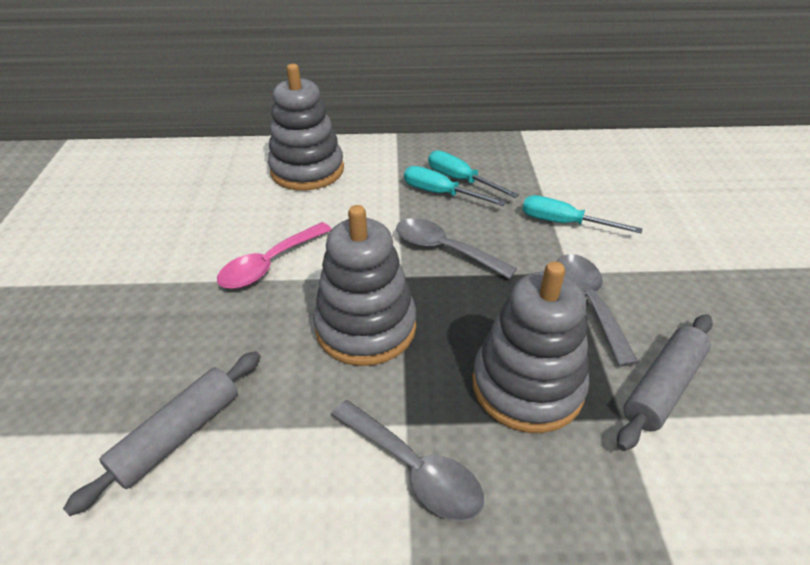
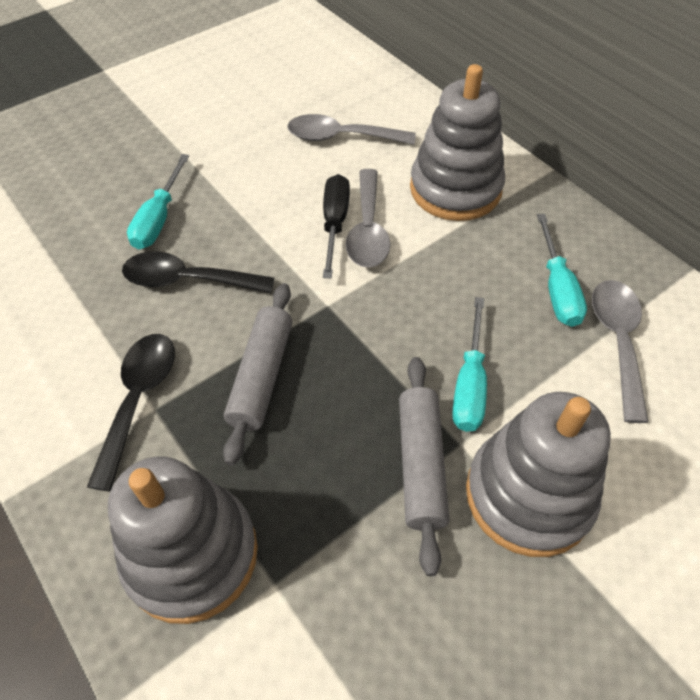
black screwdriver: 0 -> 1
black spoon: 0 -> 2
pink spoon: 1 -> 0

